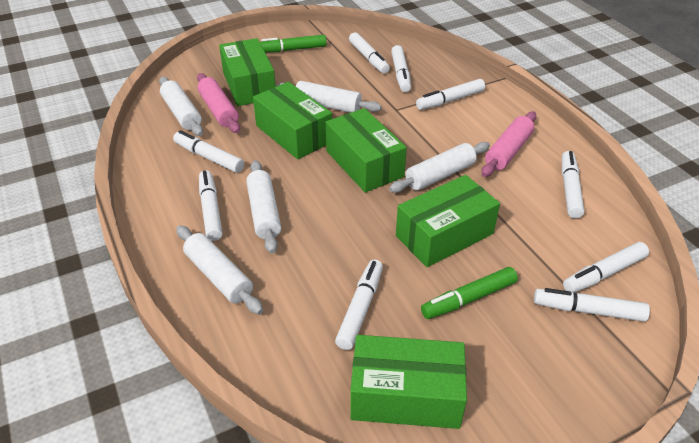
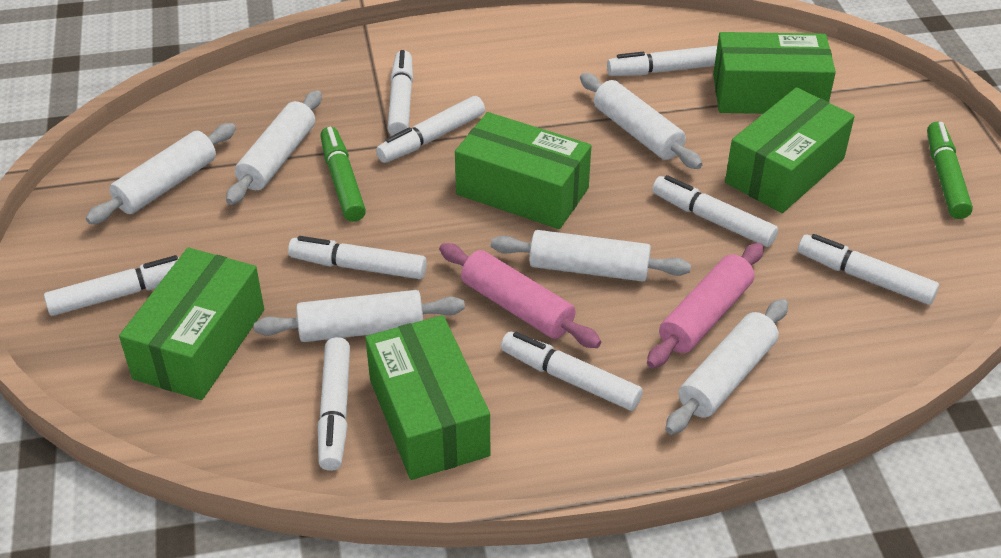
white rolling pin: 5 -> 6

